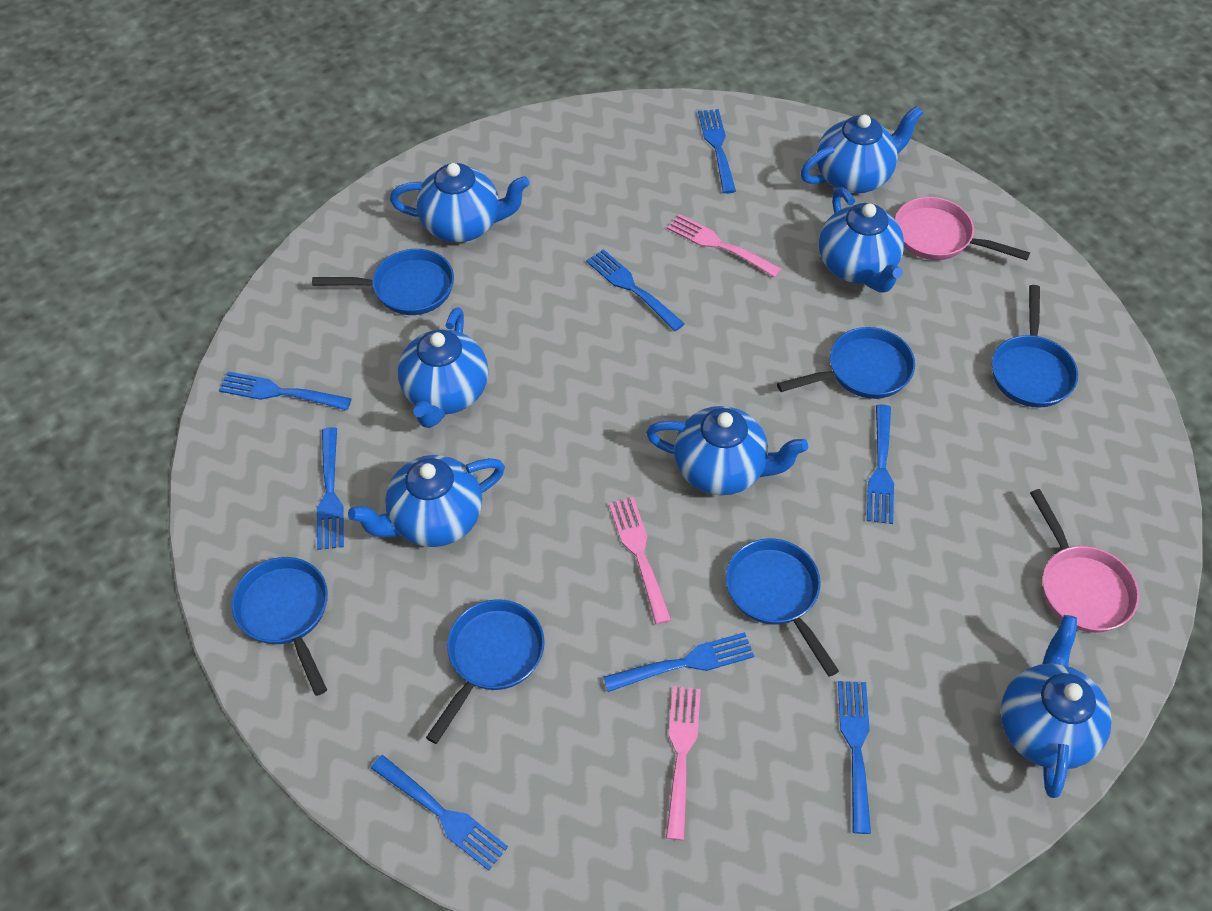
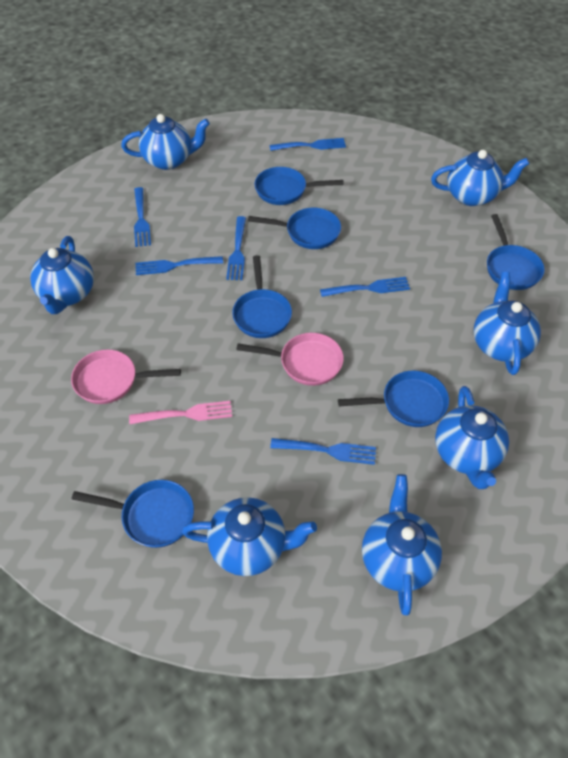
blue fork: 8 -> 6
pink fork: 3 -> 1

